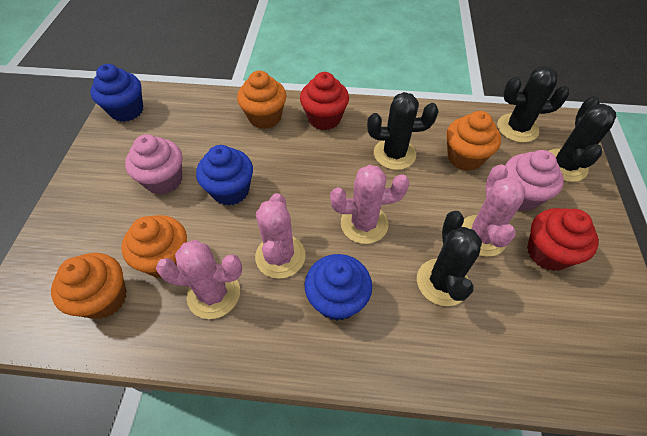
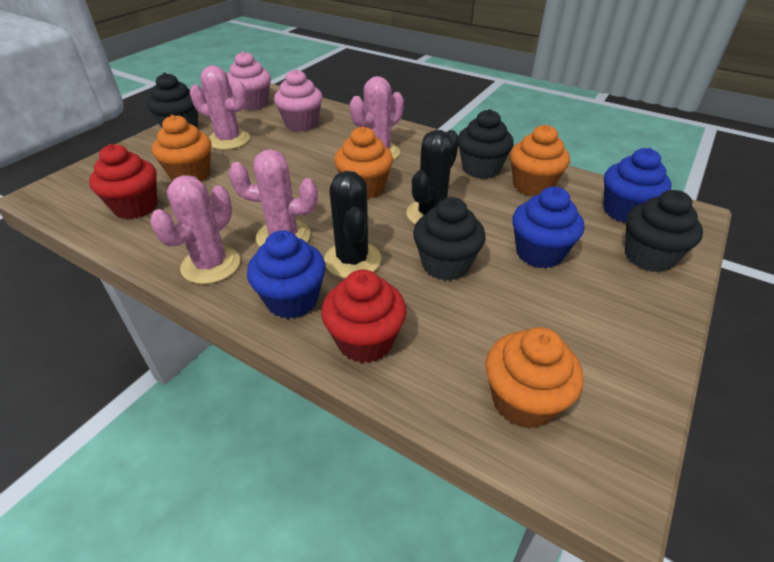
black cactus: 4 -> 2
black cupcake: 0 -> 4

